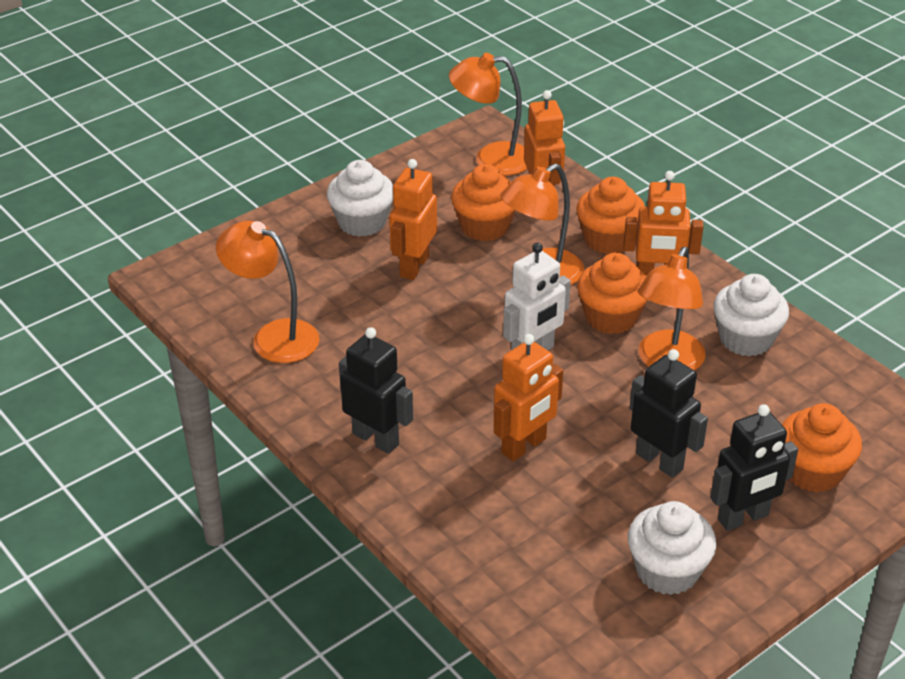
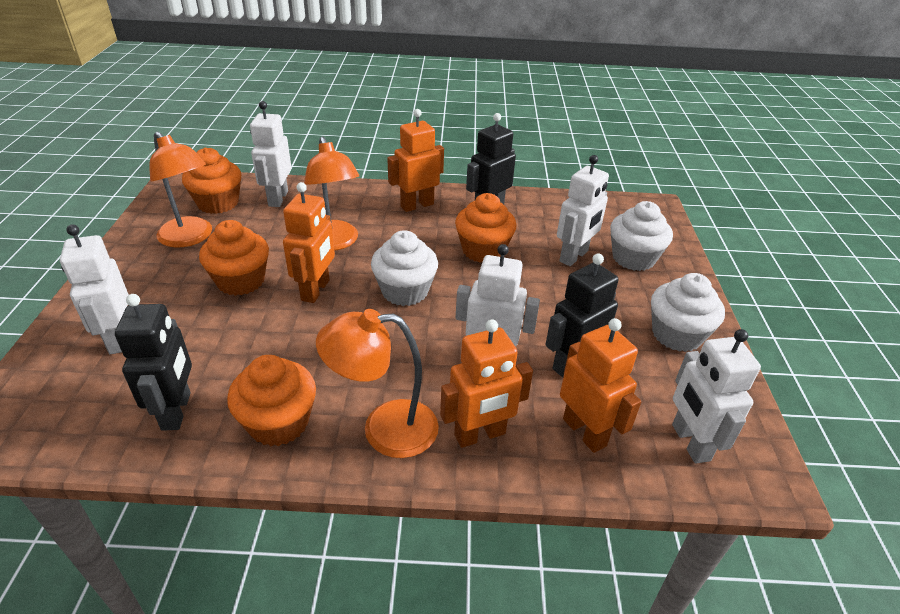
orange lamp: 4 -> 3
white robot: 1 -> 5

